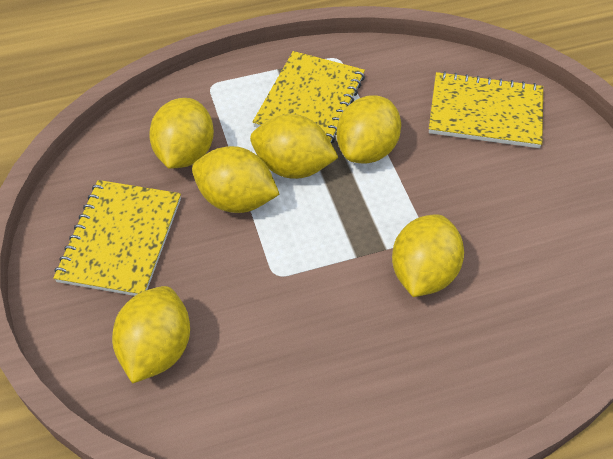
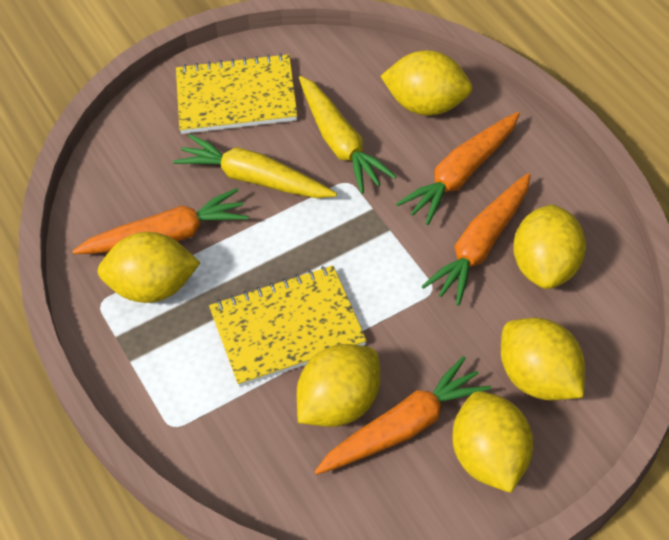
orange carrot: 0 -> 4
yellow carrot: 0 -> 2
yellow notebook: 3 -> 2

